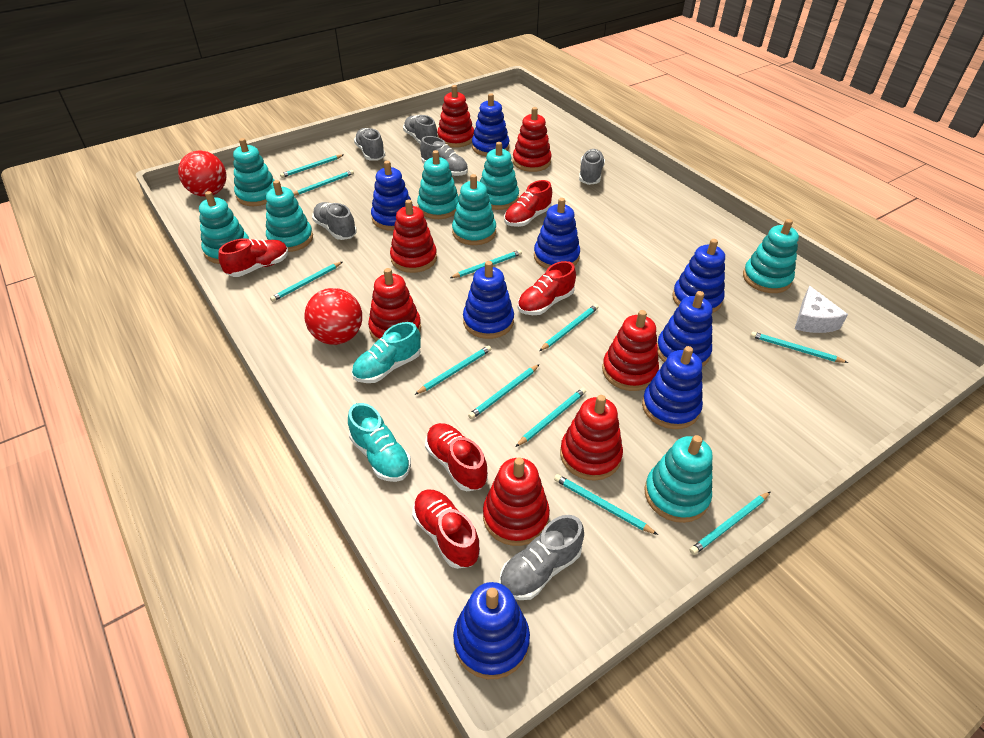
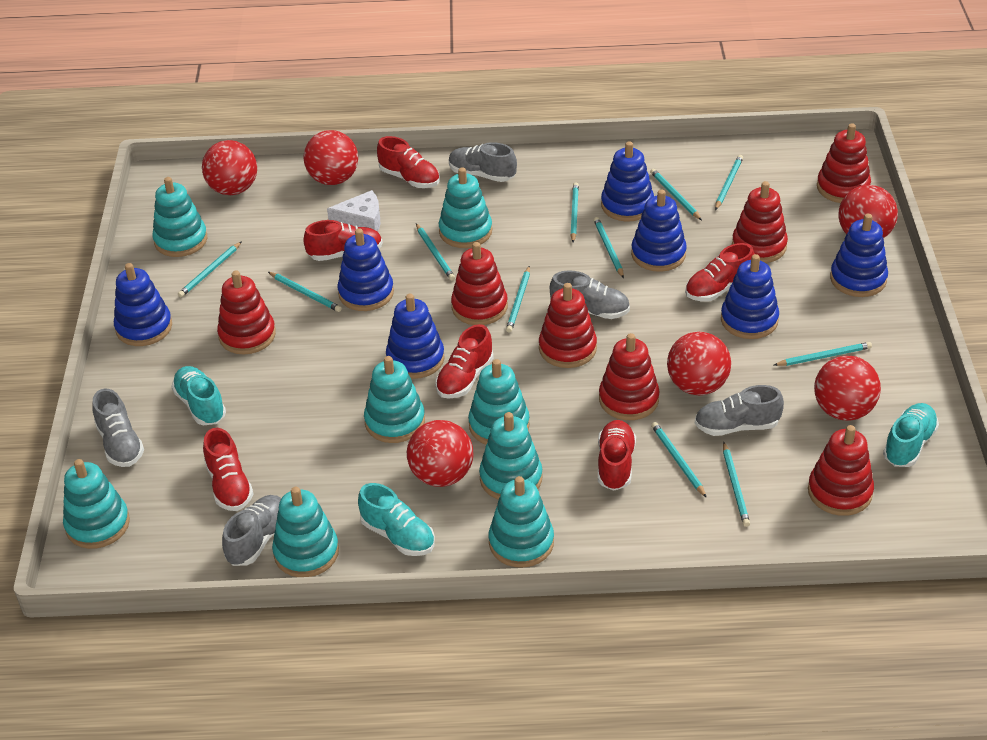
blue stacking toy: 8 -> 7
grey shoe: 6 -> 5
red ball: 2 -> 6
red shoe: 5 -> 6
turquoise shoe: 2 -> 3

